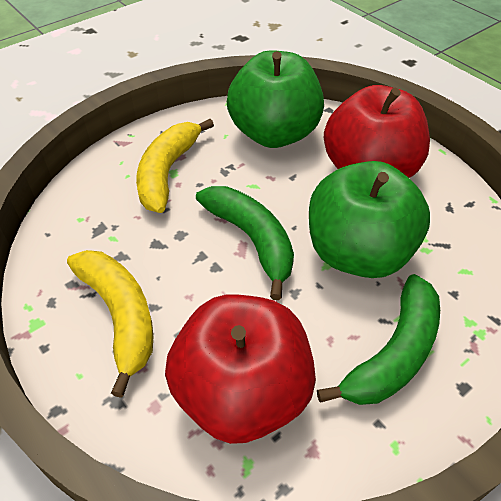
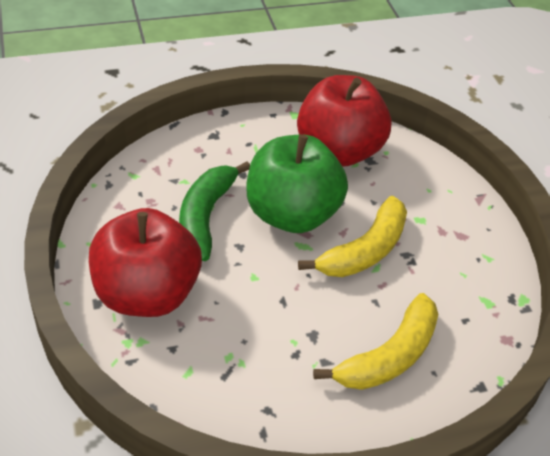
green apple: 2 -> 1
green banana: 2 -> 1

